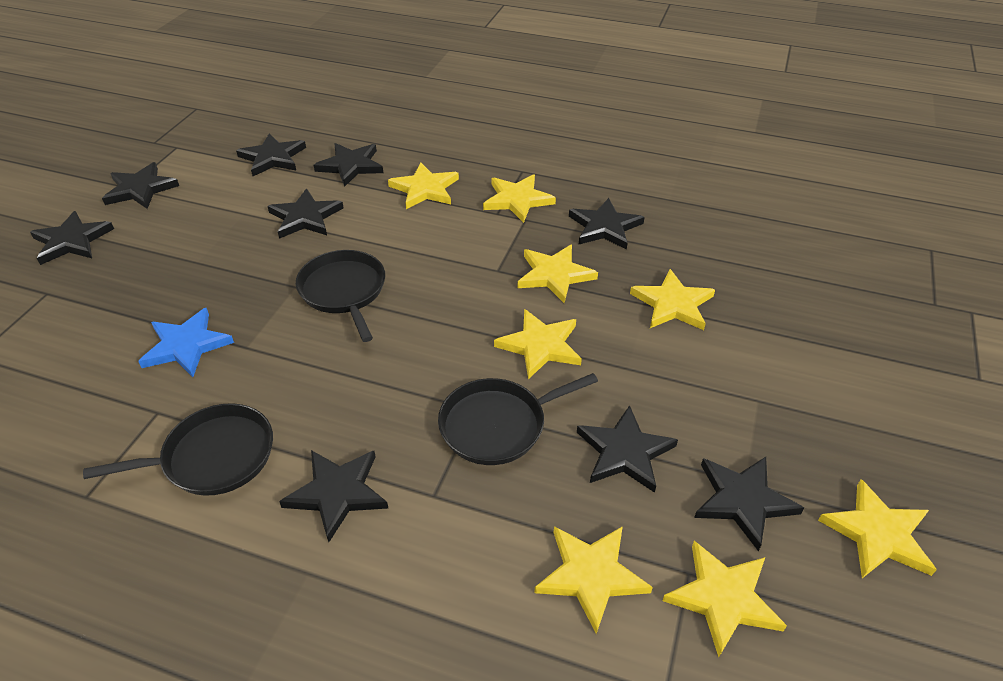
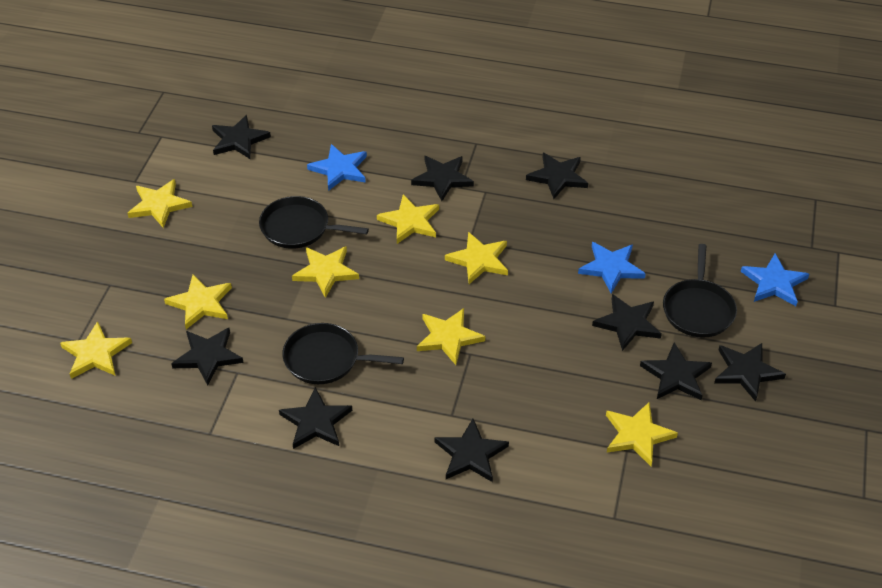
blue star: 1 -> 3

